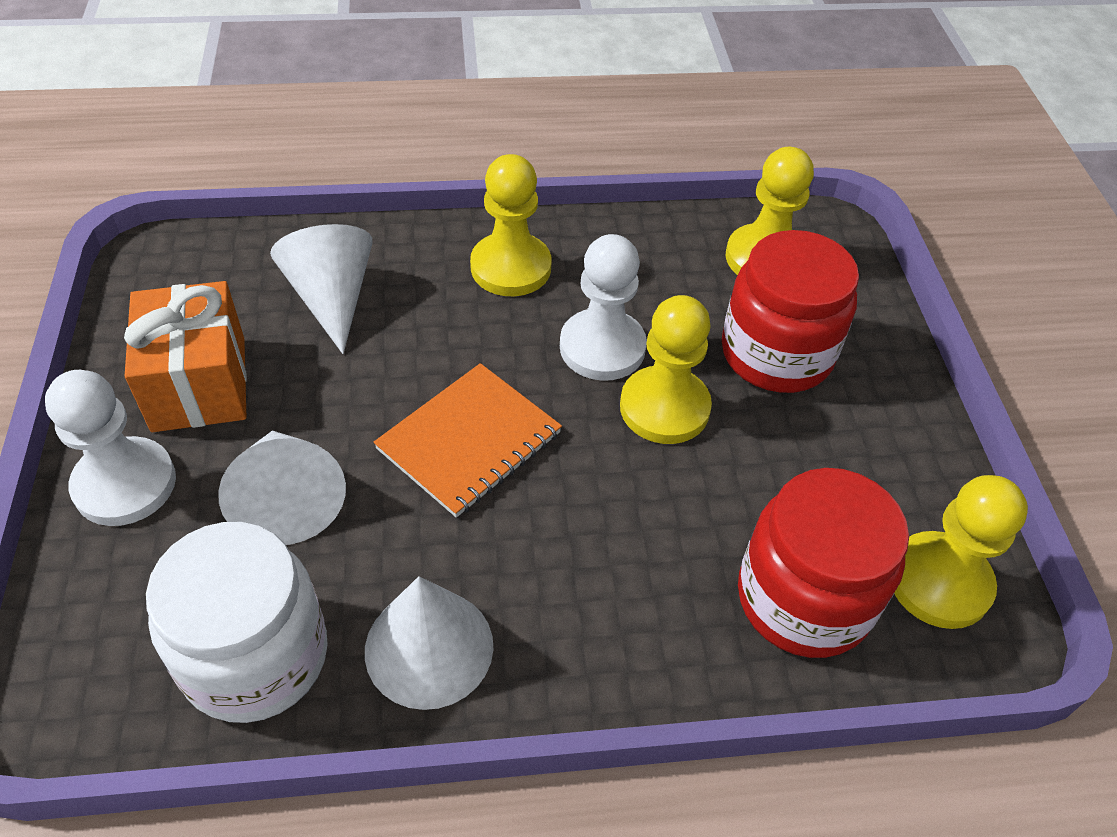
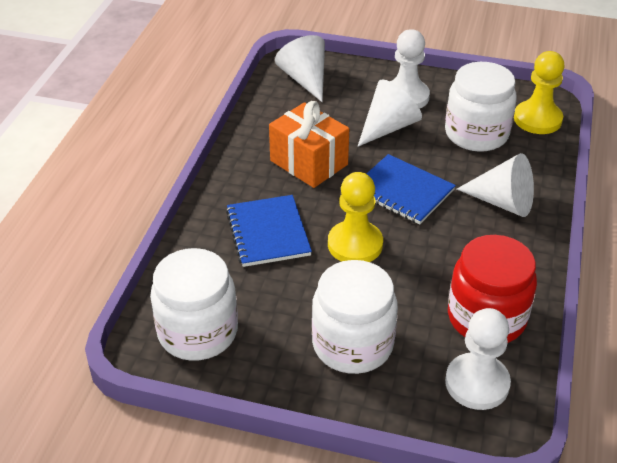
blue notebook: 0 -> 2
orange notebook: 1 -> 0
red jar: 2 -> 1
white jar: 1 -> 3
yellow pawn: 4 -> 2

